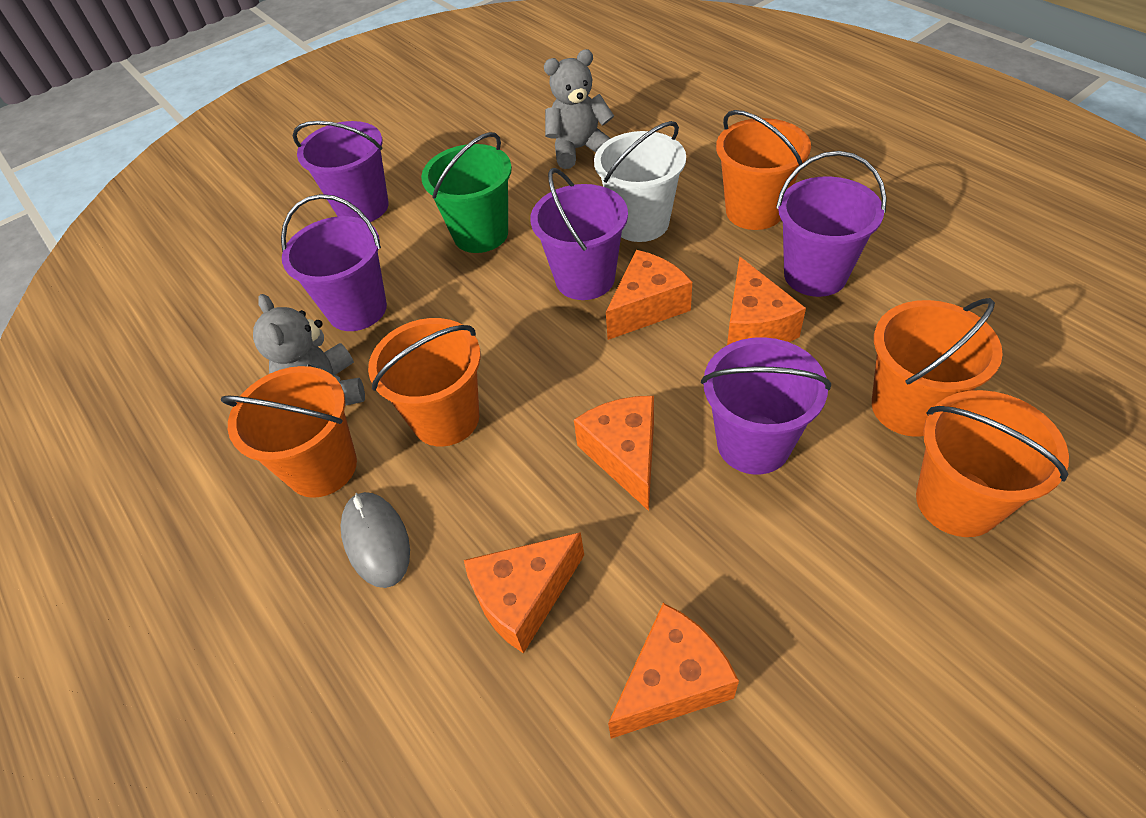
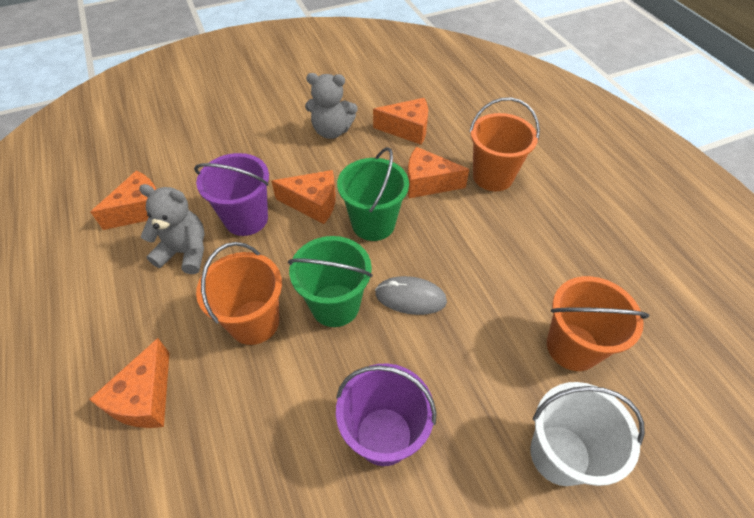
green bucket: 1 -> 2
orange bucket: 5 -> 3
purple bucket: 5 -> 2

